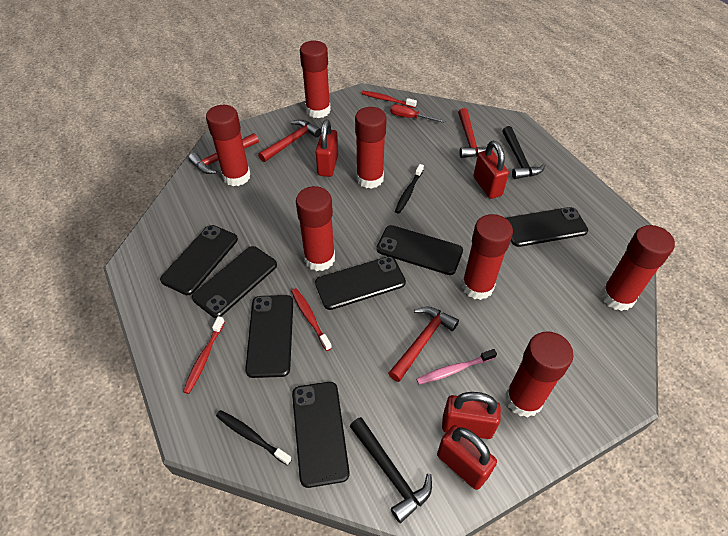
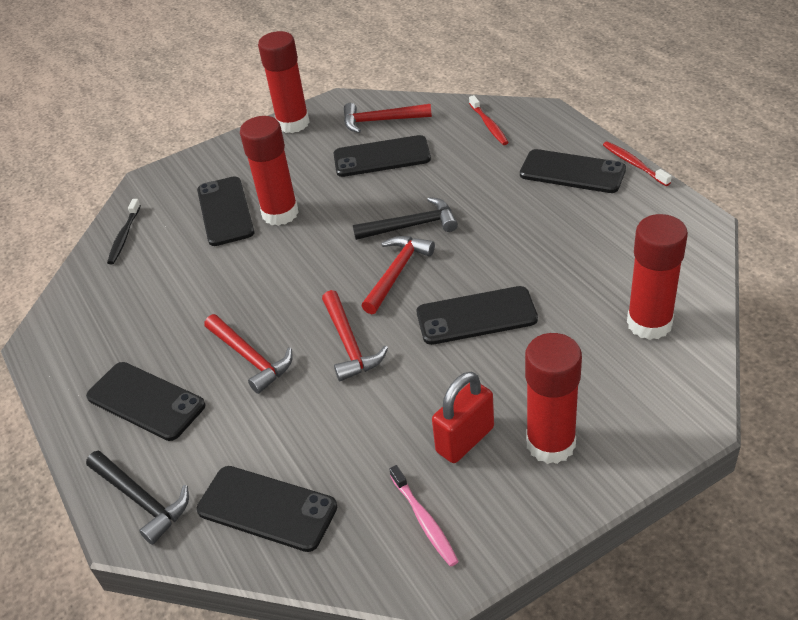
black phone: 7 -> 6
black toothbrush: 2 -> 1
red glue stick: 7 -> 4
red padlock: 4 -> 1
red screwdriver: 1 -> 0
red toothbrush: 3 -> 2

